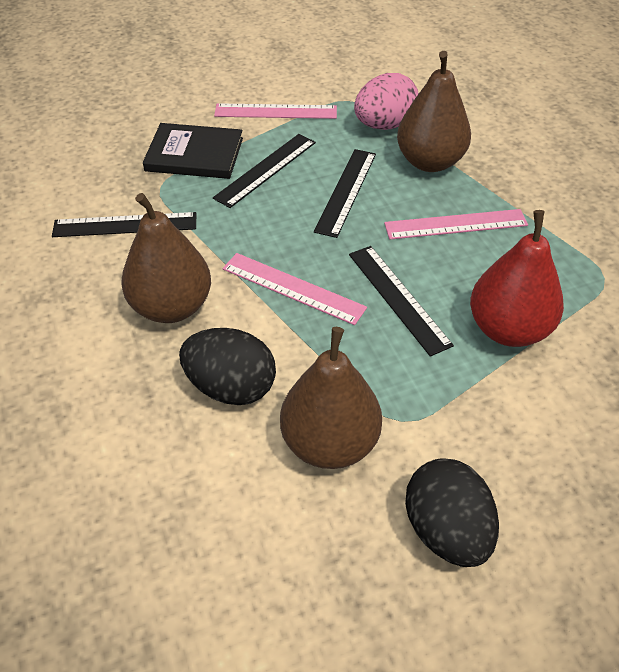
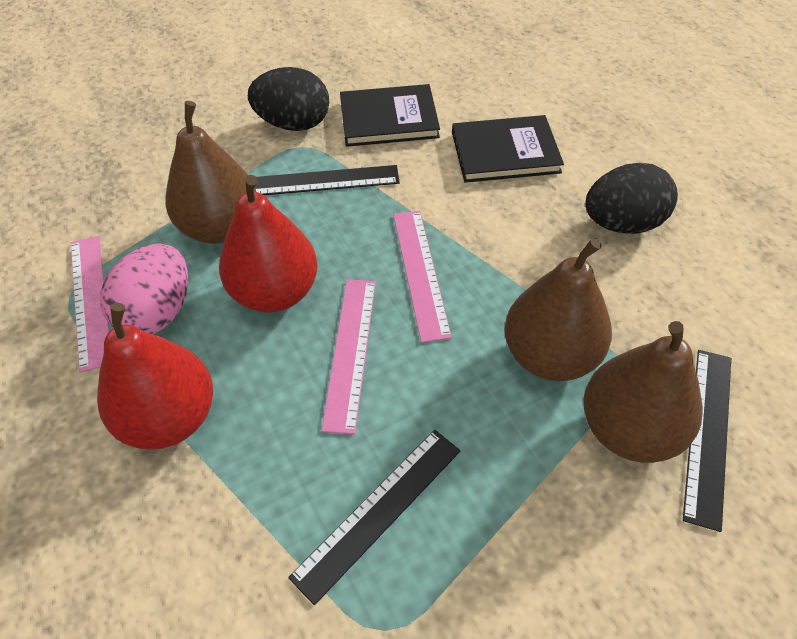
black book: 1 -> 2
black ruler: 4 -> 3
red pear: 1 -> 2

